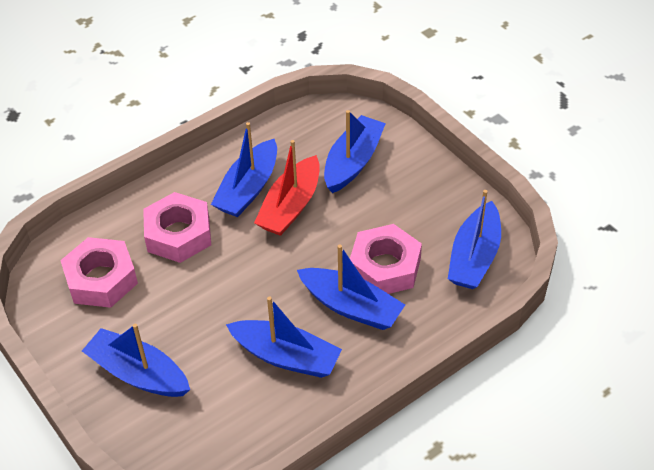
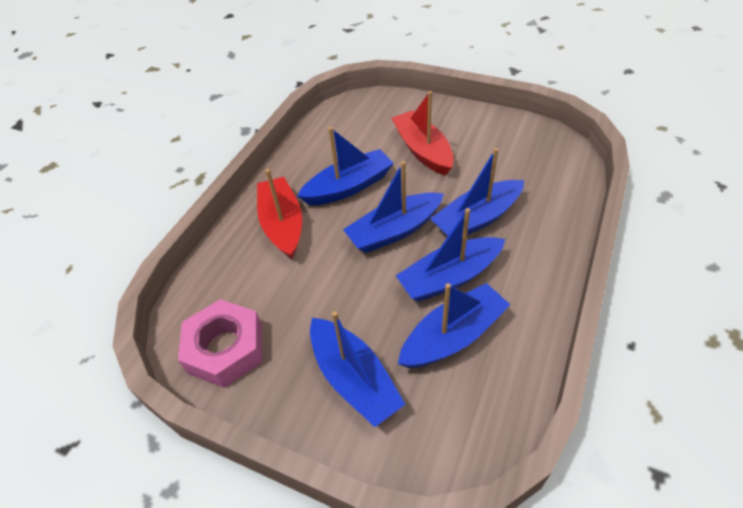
pink nut: 3 -> 1
red boat: 1 -> 2

